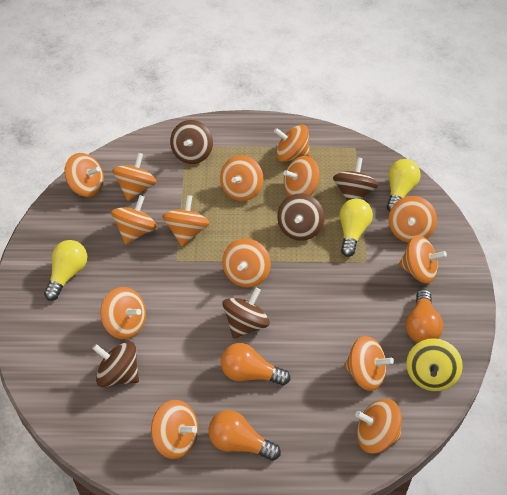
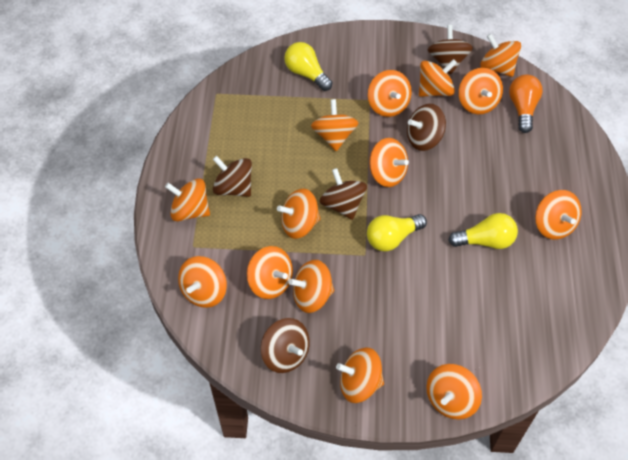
orange light bulb: 3 -> 1
yellow spinning top: 1 -> 0

